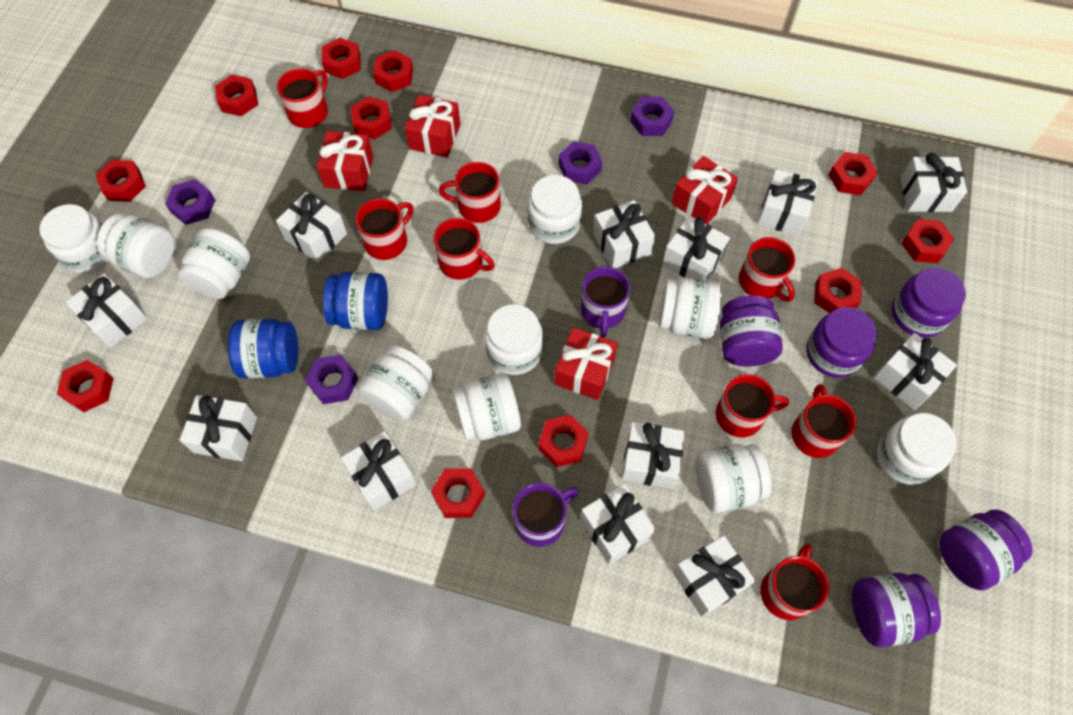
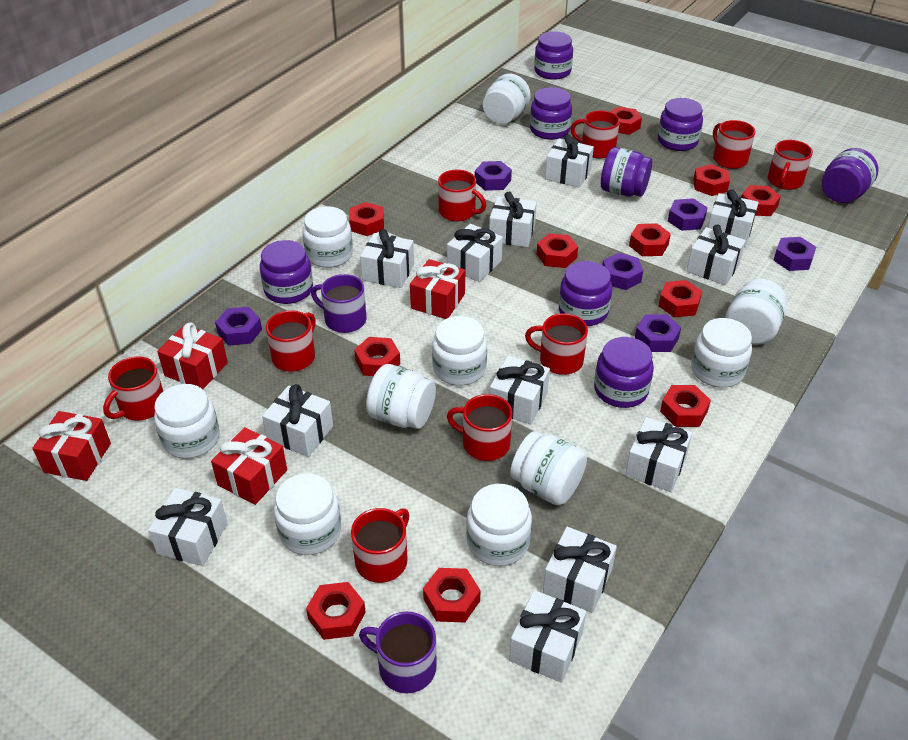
blue jar: 2 -> 0
purple jar: 5 -> 8
purple nut: 4 -> 6
red mug: 8 -> 9

